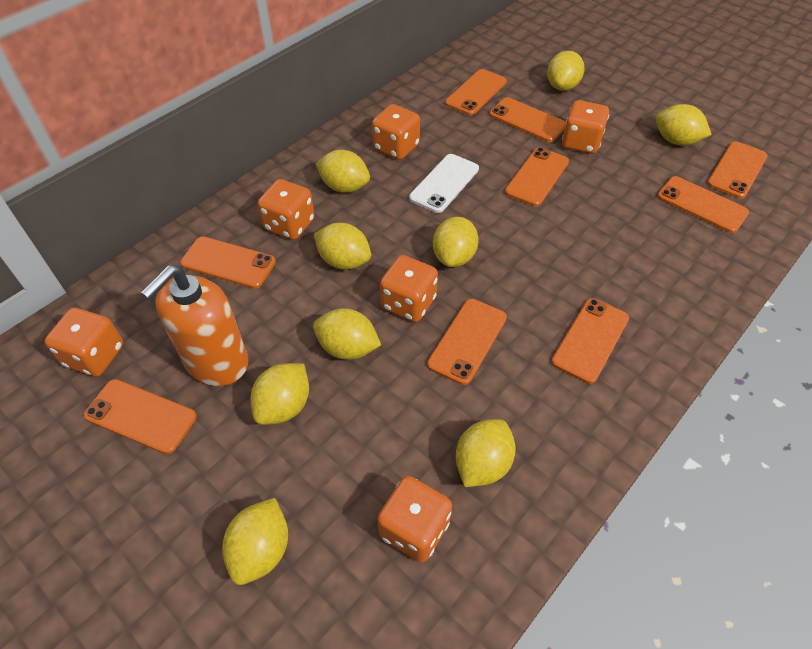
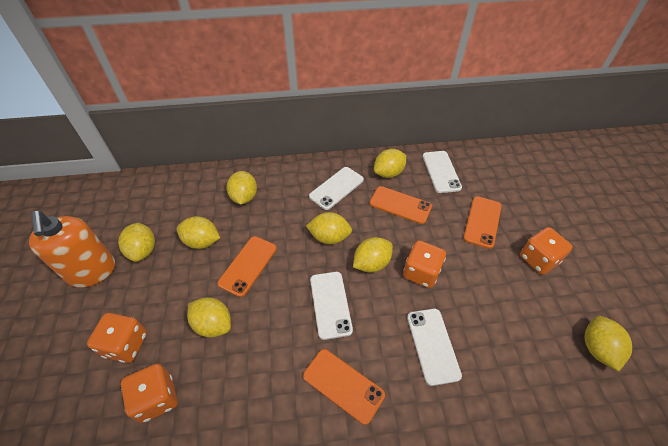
orange dice: 6 -> 4
orange phone: 9 -> 4
white phone: 1 -> 4
yellow lemon: 9 -> 8

